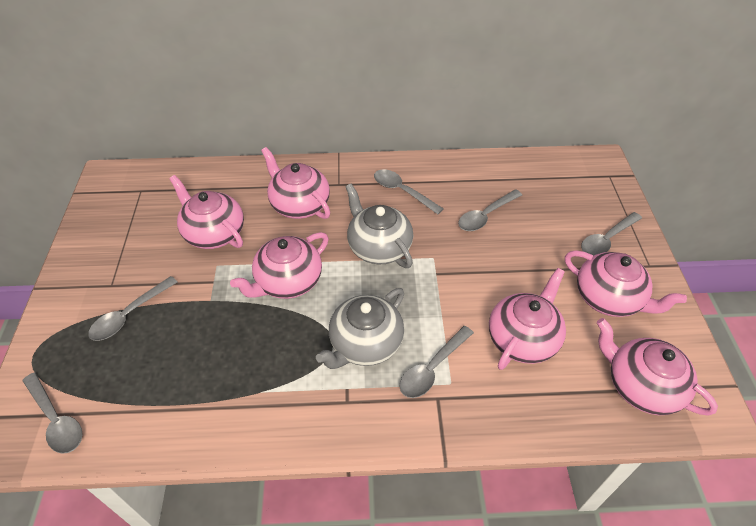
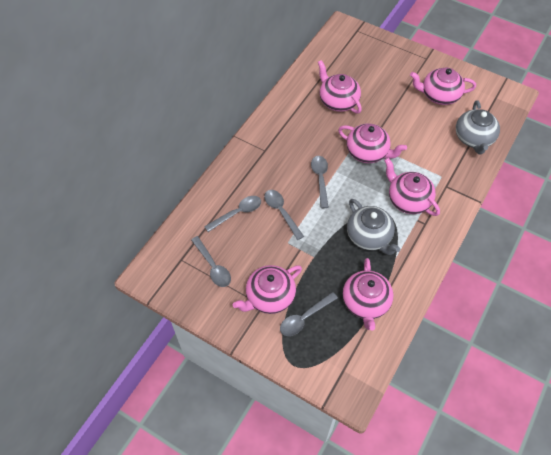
grey spoon: 6 -> 5

